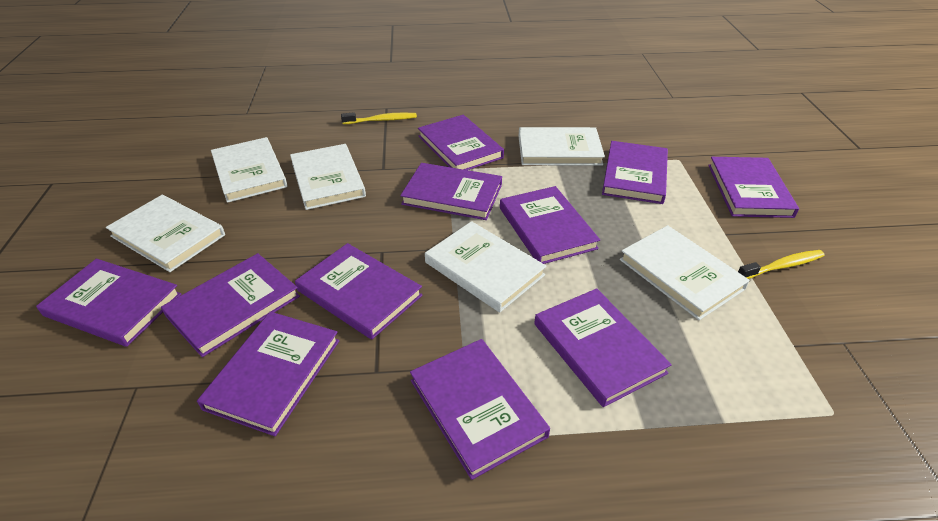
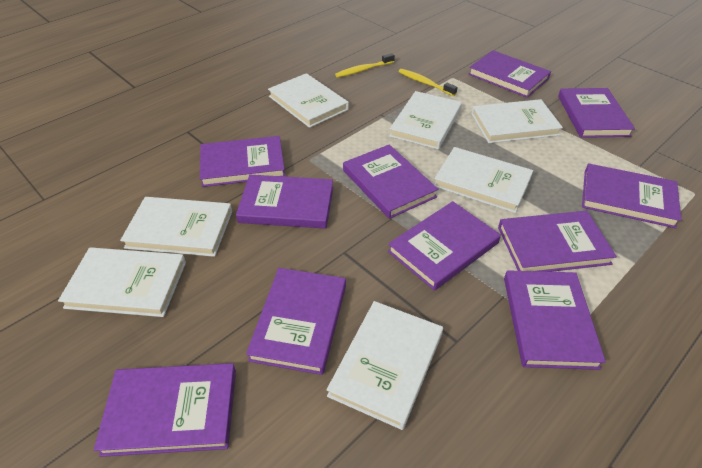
white book: 6 -> 7

